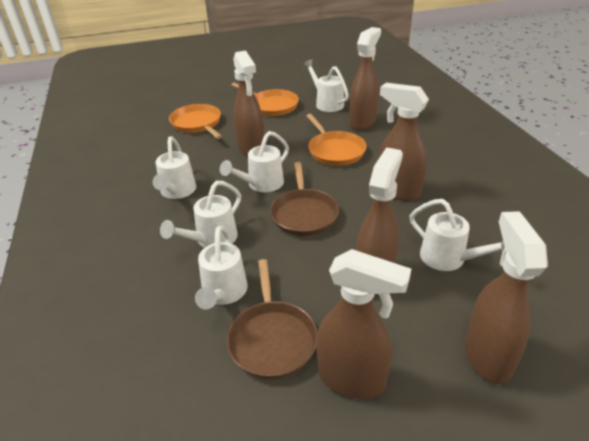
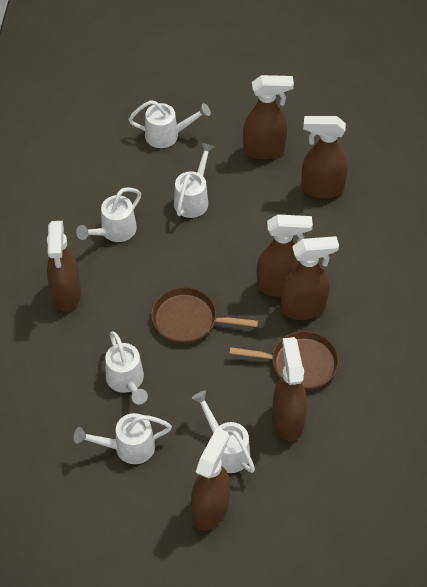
brown spray bottle: 6 -> 7
orange pan: 3 -> 0

